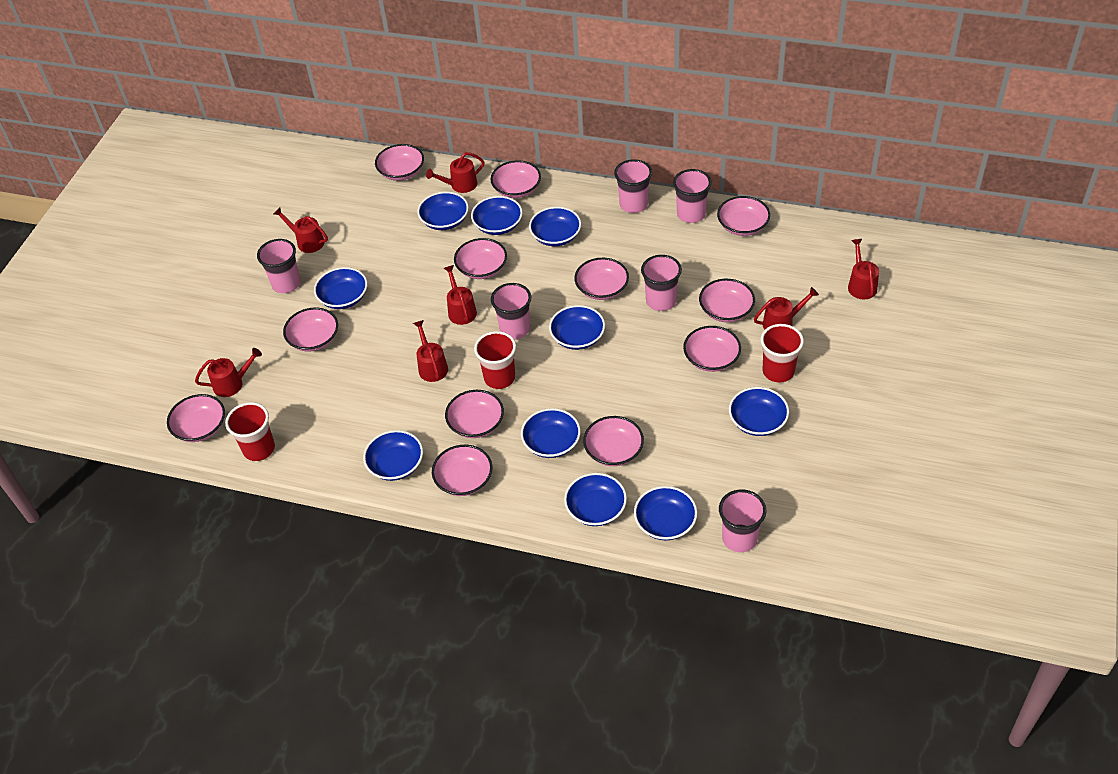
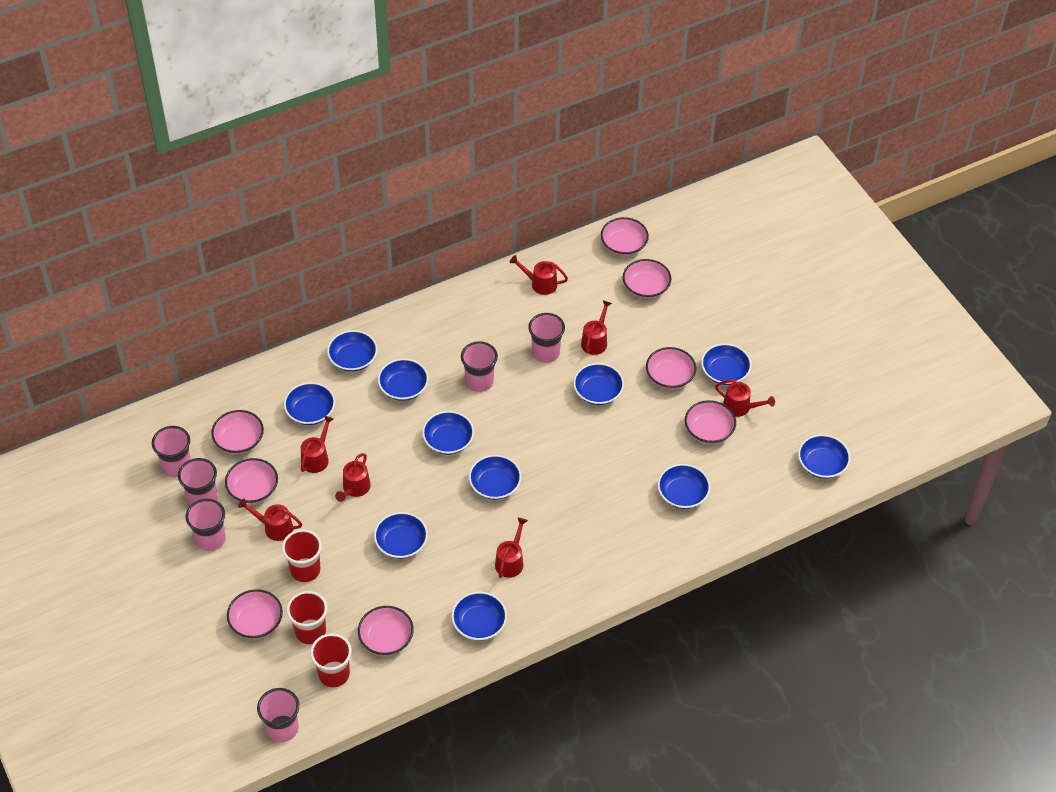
blue bowl: 10 -> 11
pink bowl: 12 -> 8

